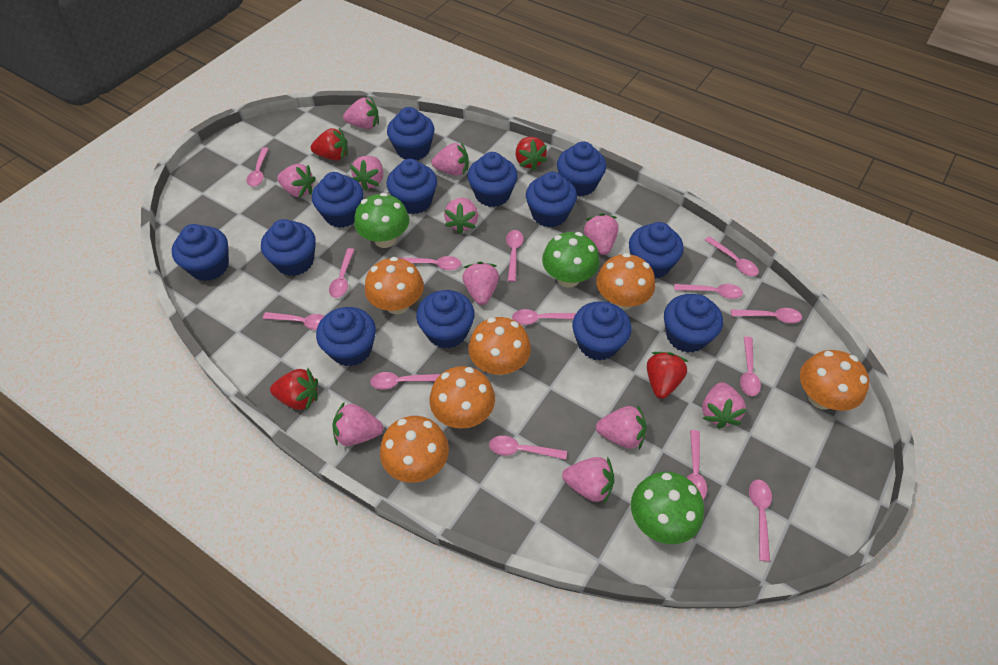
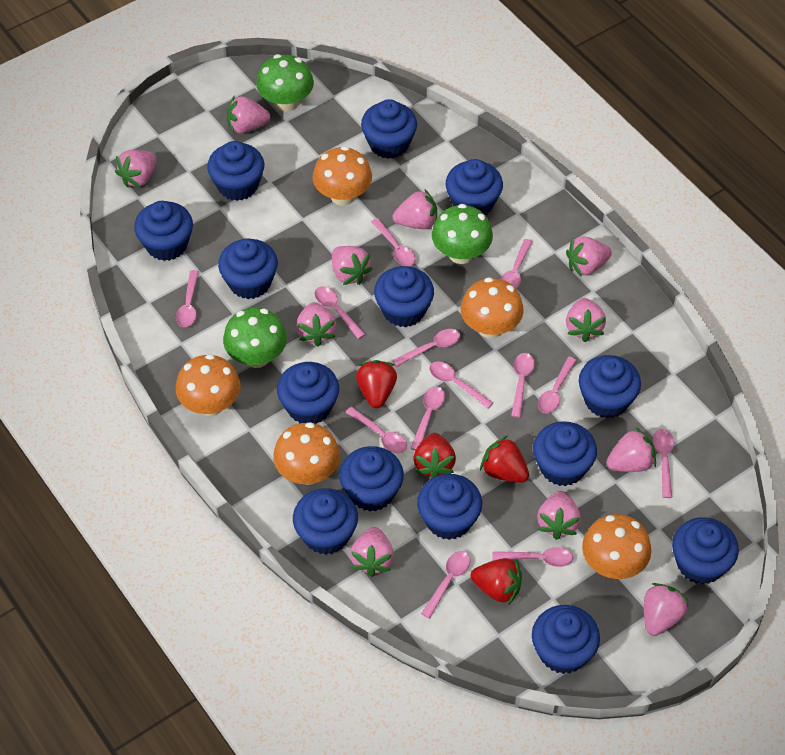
blue cupcake: 13 -> 14
orange mushroom: 6 -> 5
pink spoon: 14 -> 13

